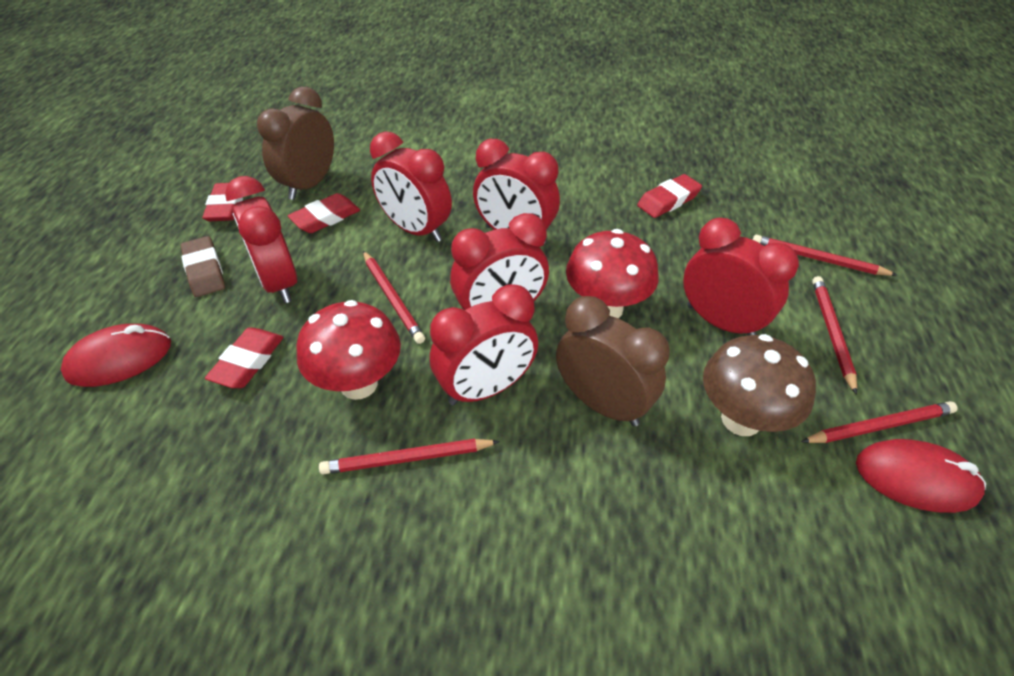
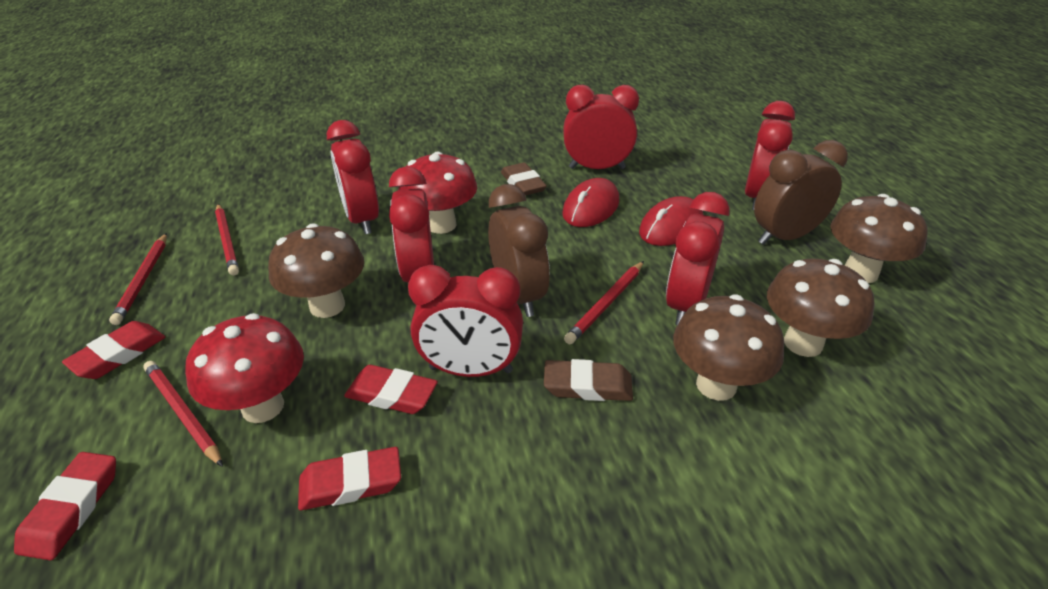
brown eraser: 1 -> 2
brown mushroom: 1 -> 4
red pencil: 5 -> 4

